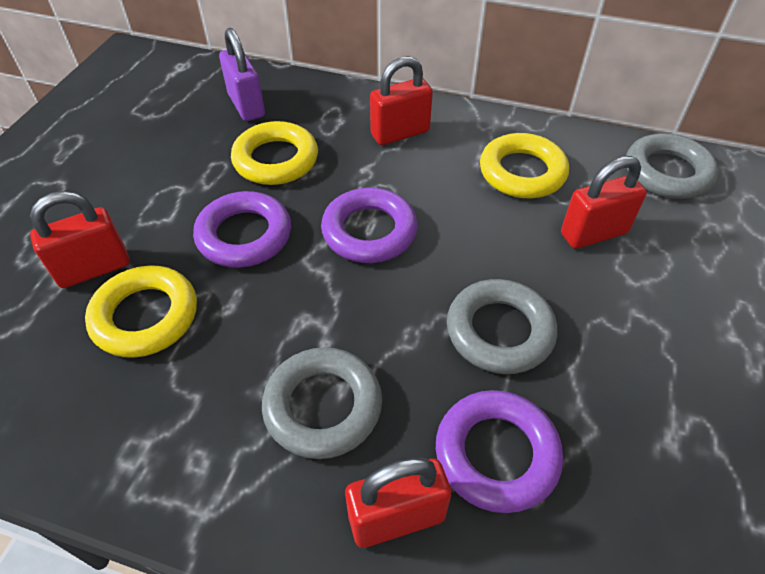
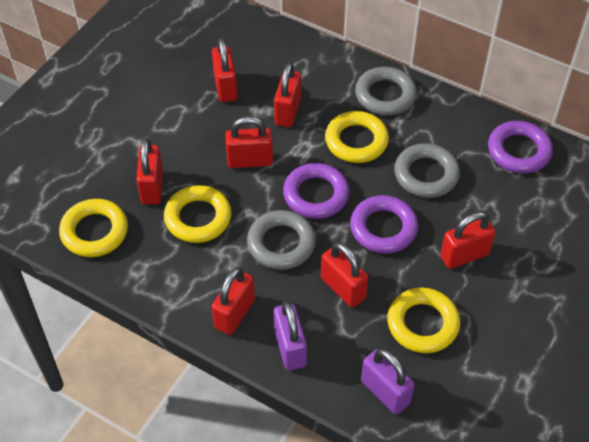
purple padlock: 1 -> 2
red padlock: 4 -> 7
yellow ring: 3 -> 4

